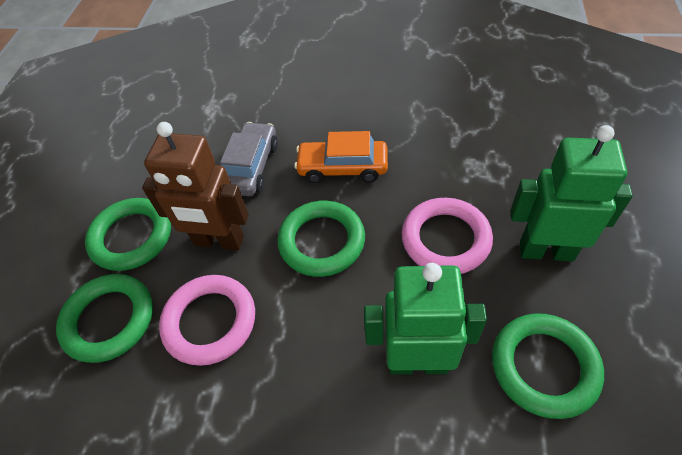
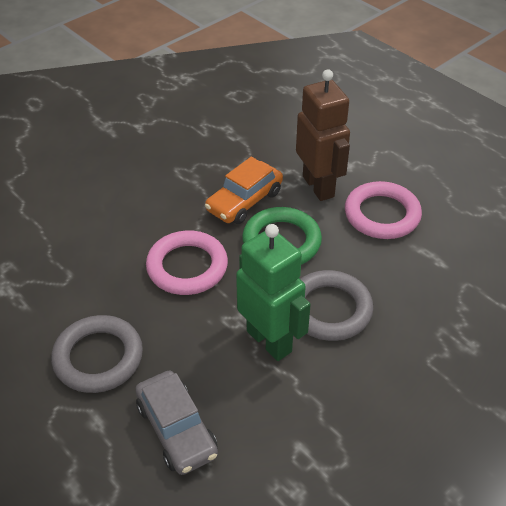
green ring: 4 -> 1
green robot: 2 -> 1
grey ring: 0 -> 2

